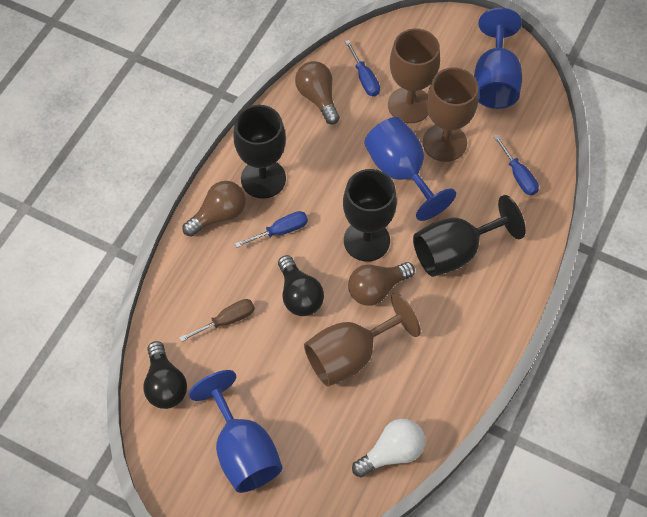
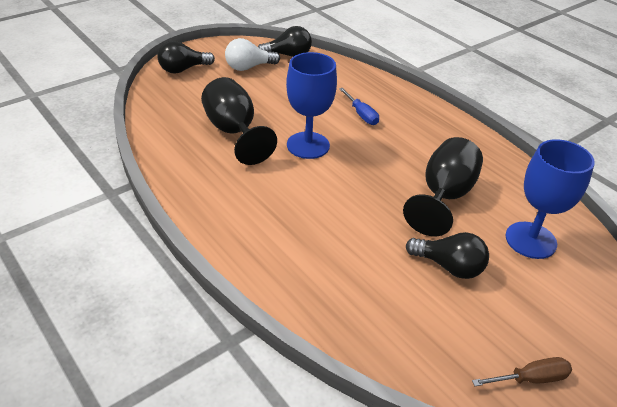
black goblet: 3 -> 2
black light bulb: 2 -> 3
blue goblet: 3 -> 2
blue screwdriver: 3 -> 1
brown goblet: 3 -> 0
brown light bulb: 3 -> 0

